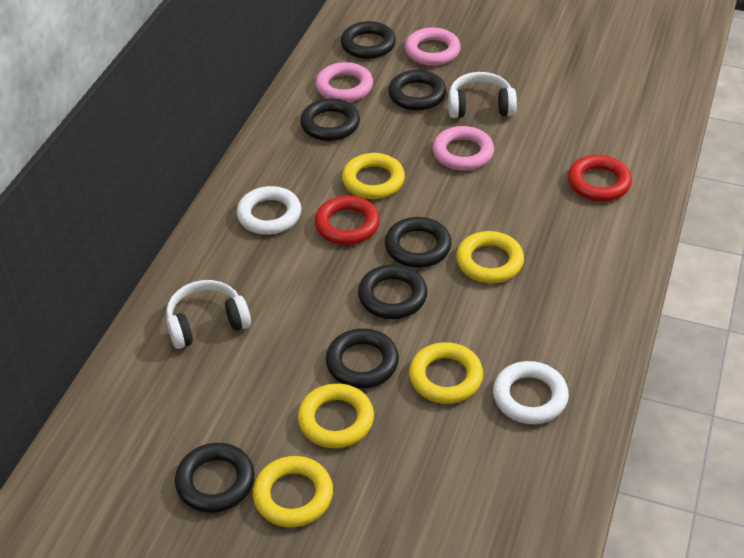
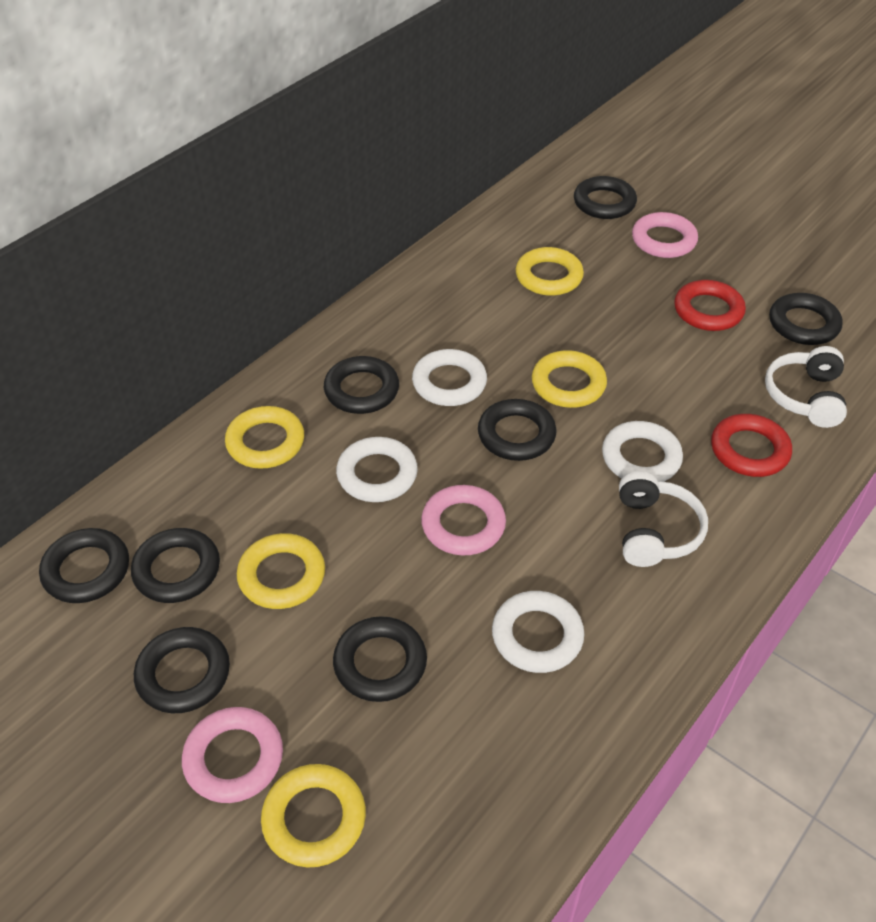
black ring: 7 -> 8
white ring: 2 -> 4

